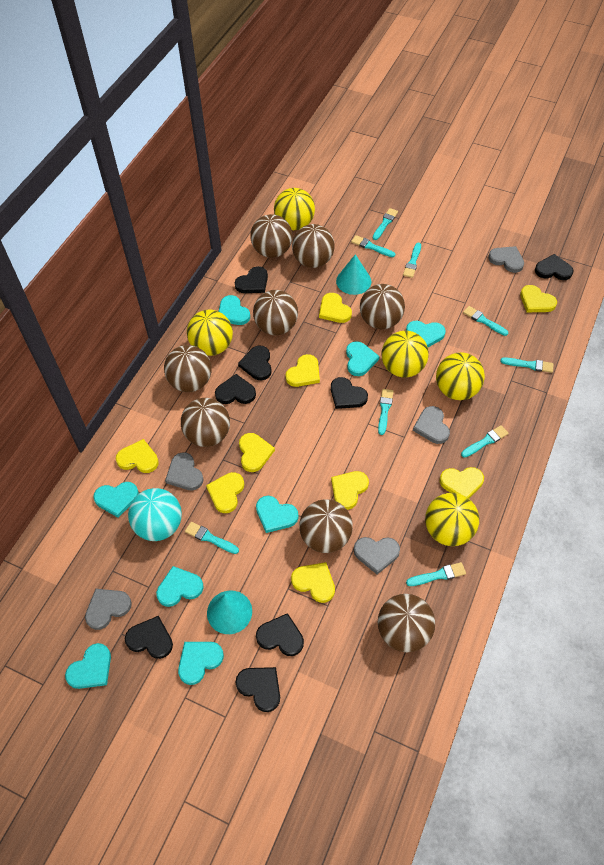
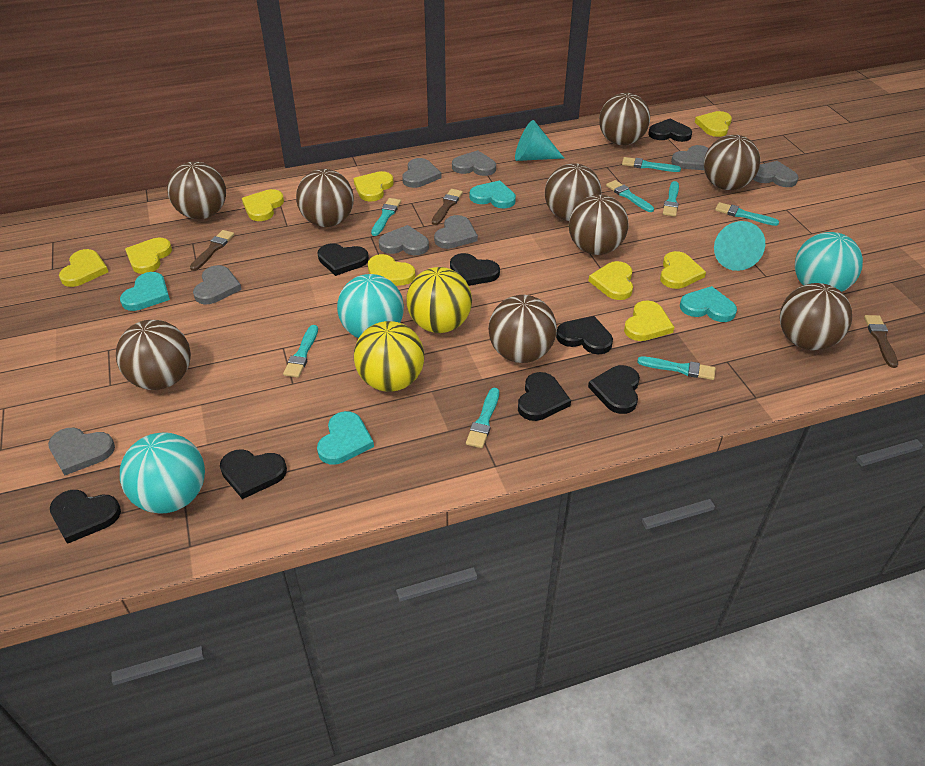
brown ball: 8 -> 9
brown brush: 0 -> 3
grey heart: 5 -> 8
turquoise ball: 1 -> 3
turquoise brush: 9 -> 8
turquoise heart: 8 -> 4
yellow ball: 5 -> 2

